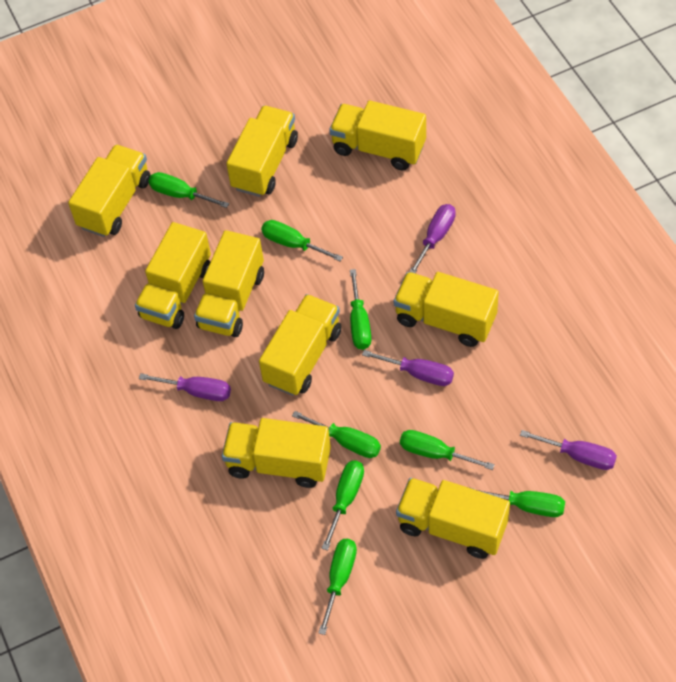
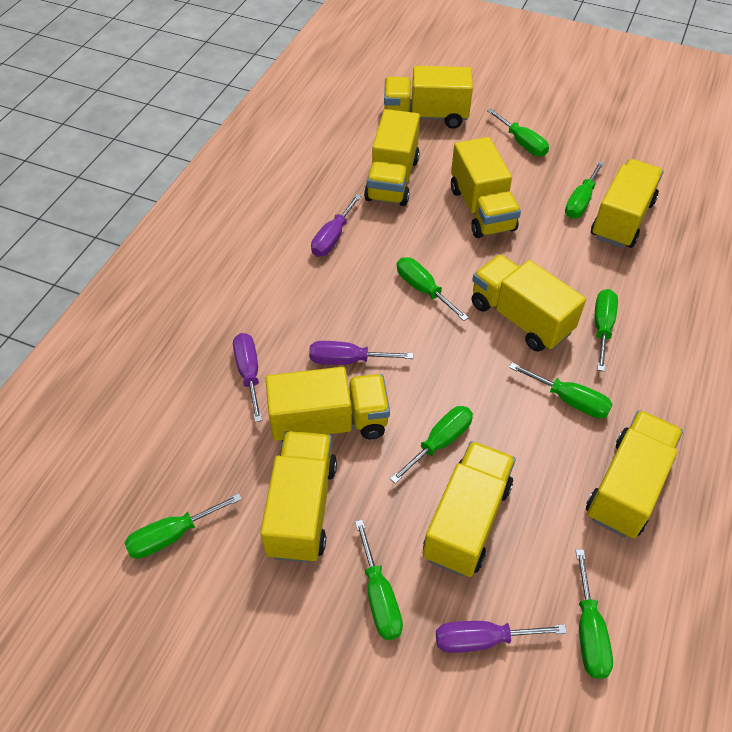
green screwdriver: 8 -> 9

